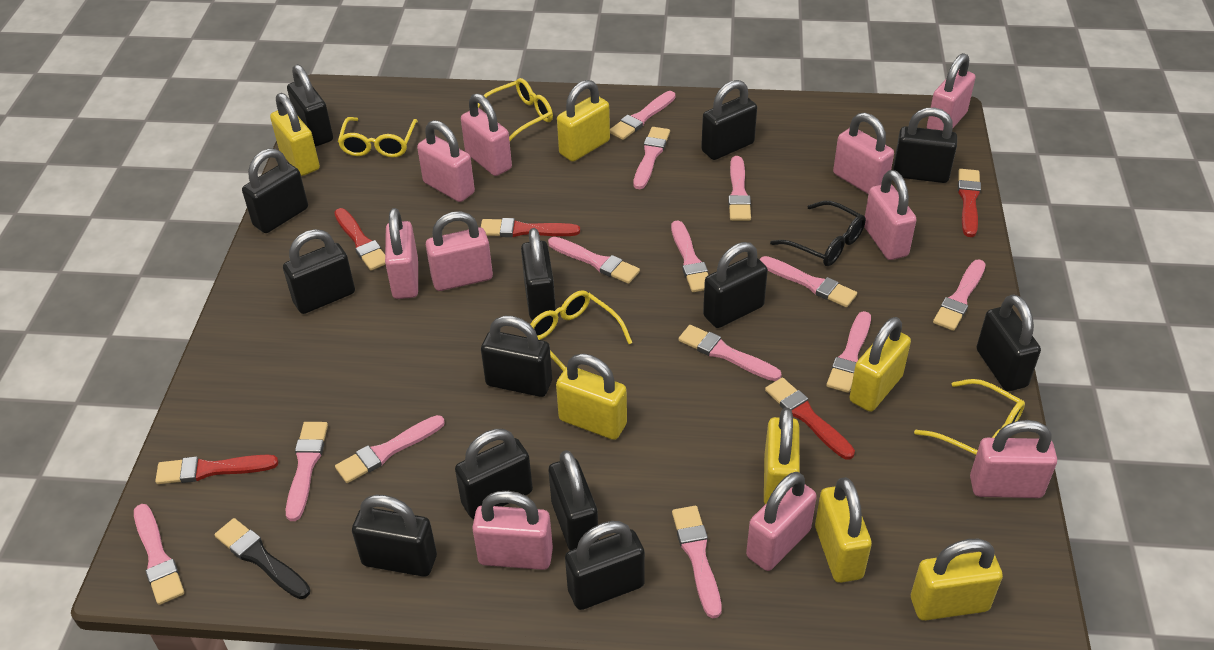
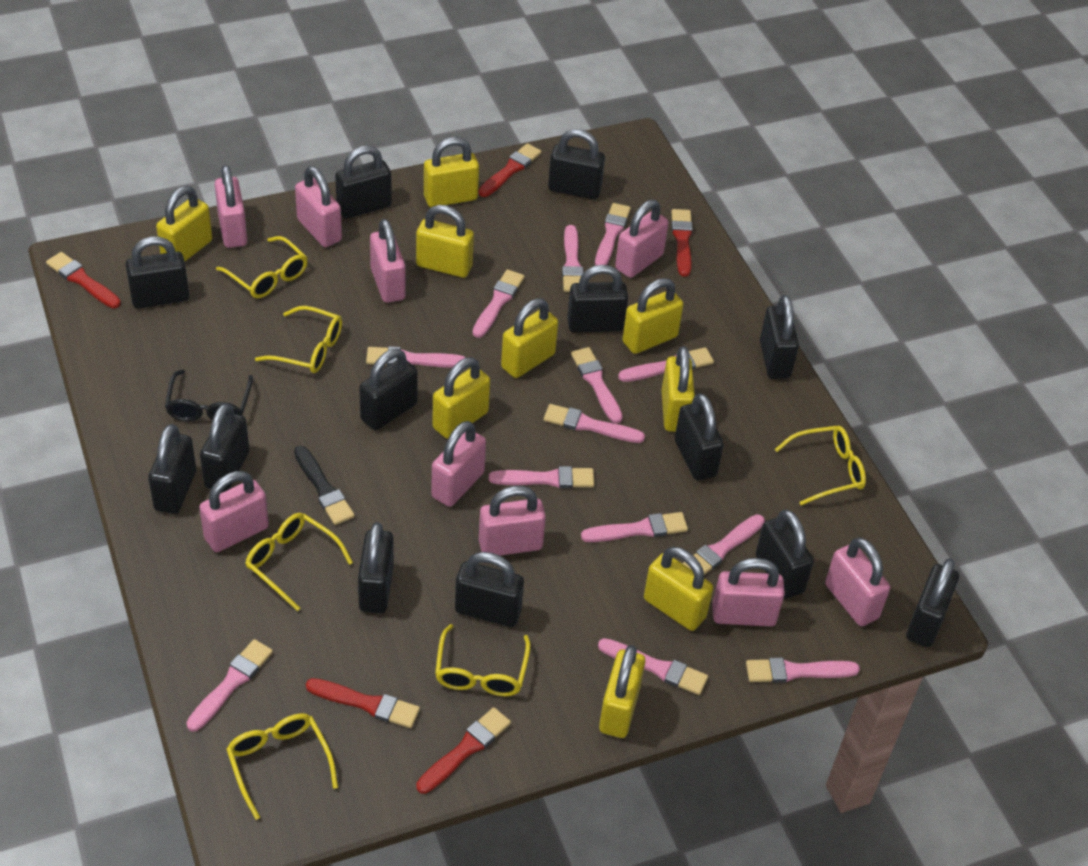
pink padlock: 10 -> 9
yellow glasses: 4 -> 6
yellow padlock: 7 -> 9

